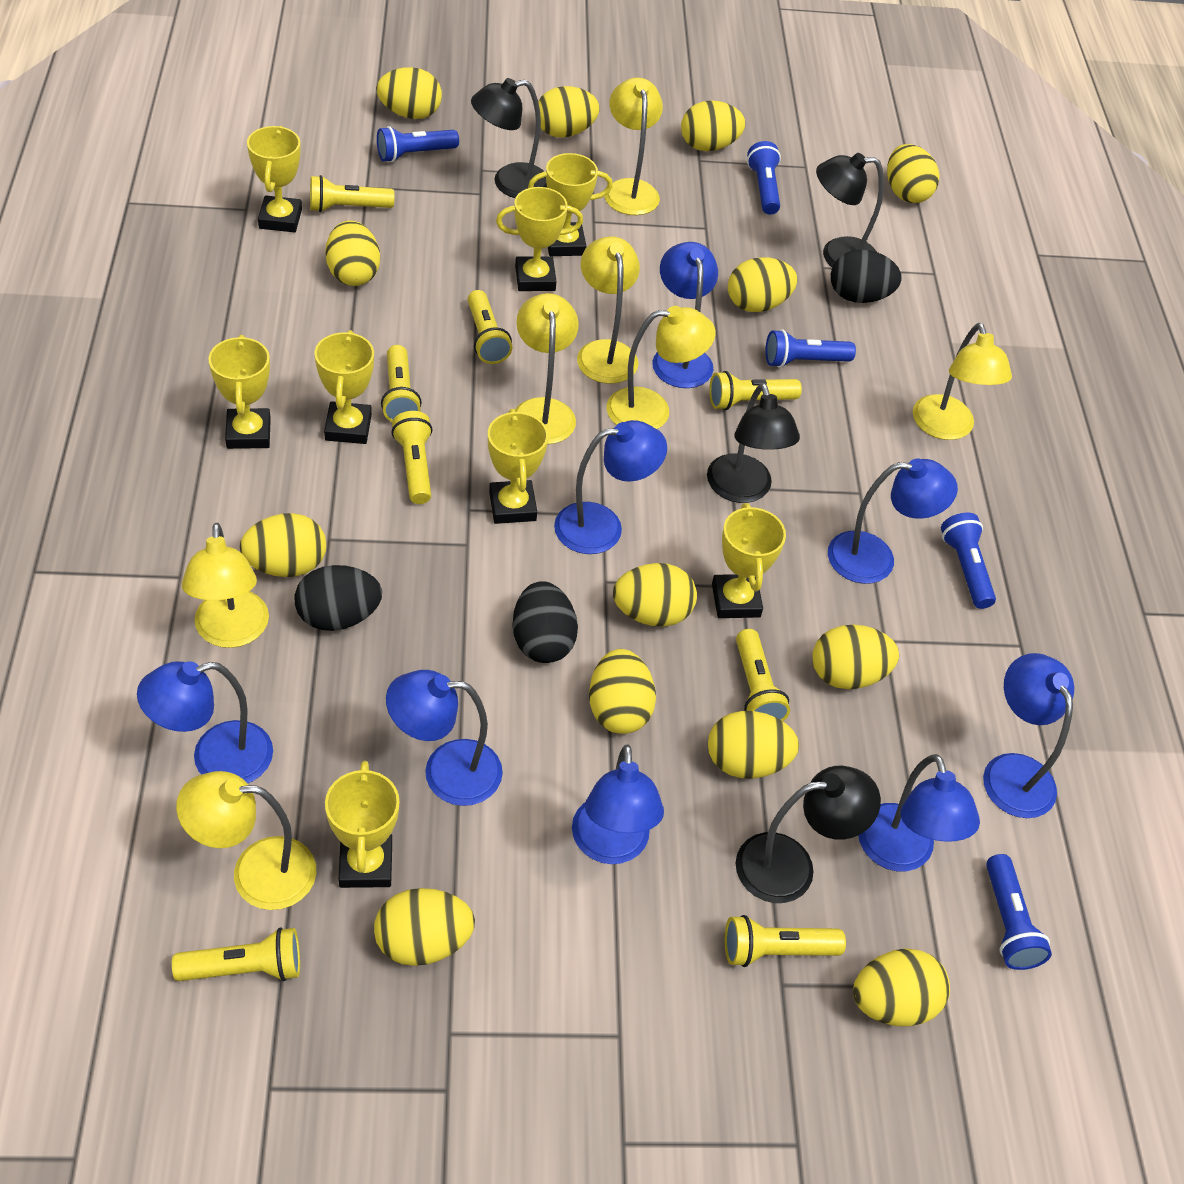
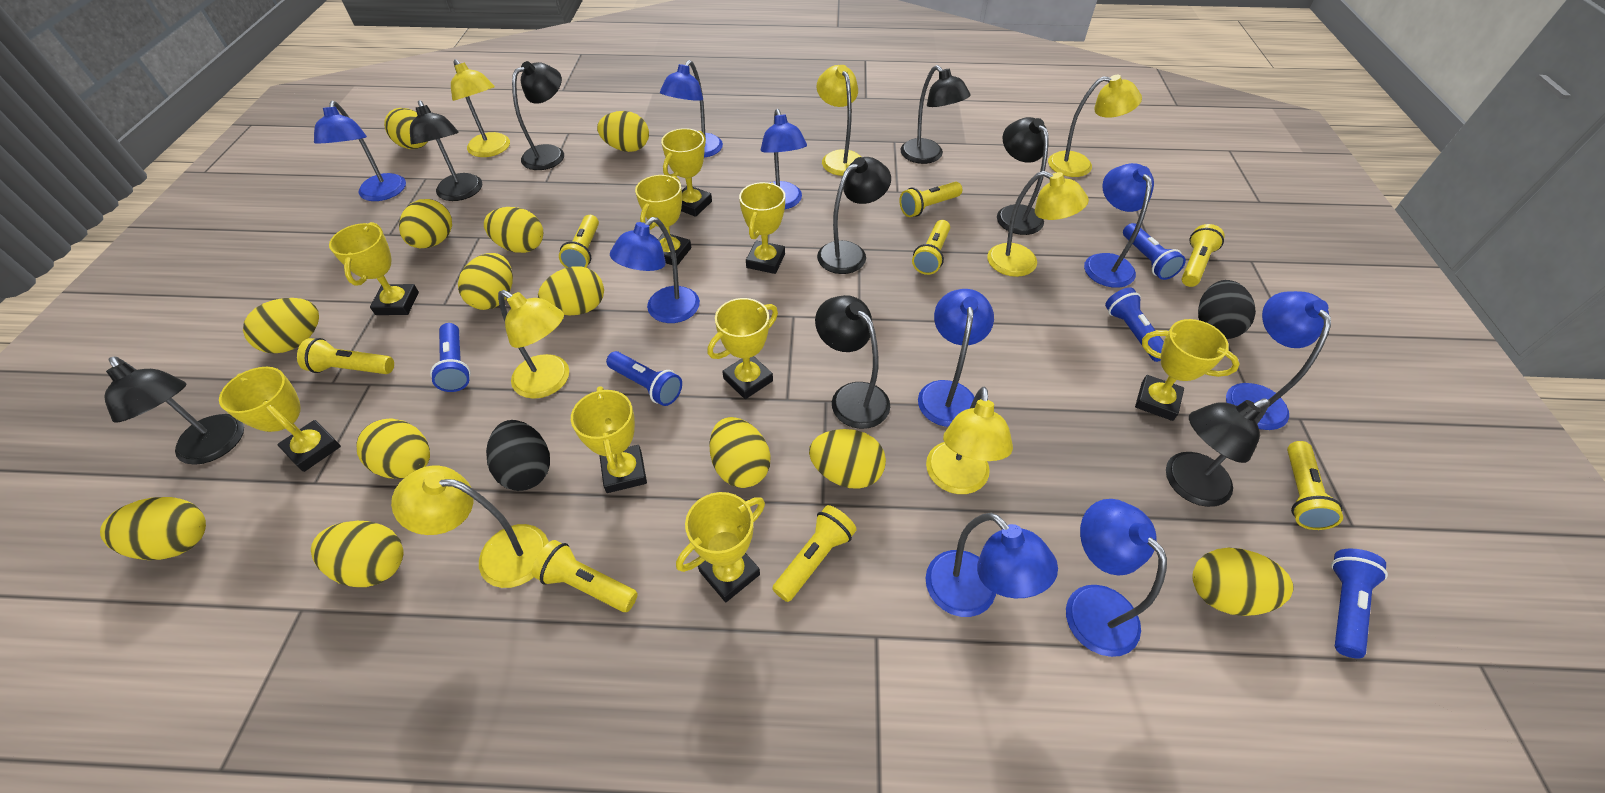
black egg: 3 -> 2
black lamp: 4 -> 8
blue lamp: 8 -> 9
yellow trophy: 8 -> 9

